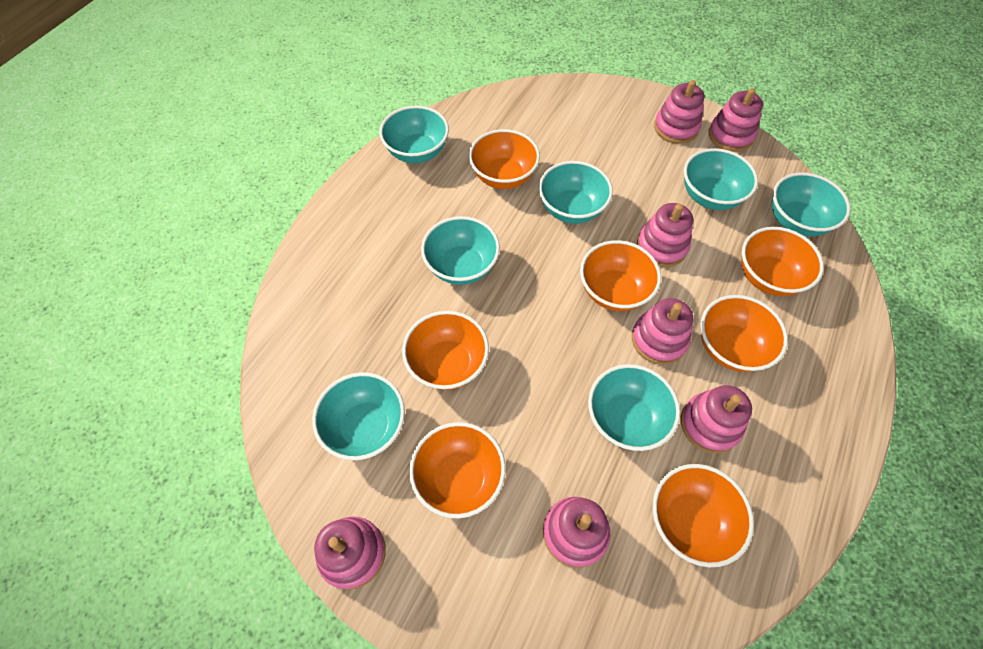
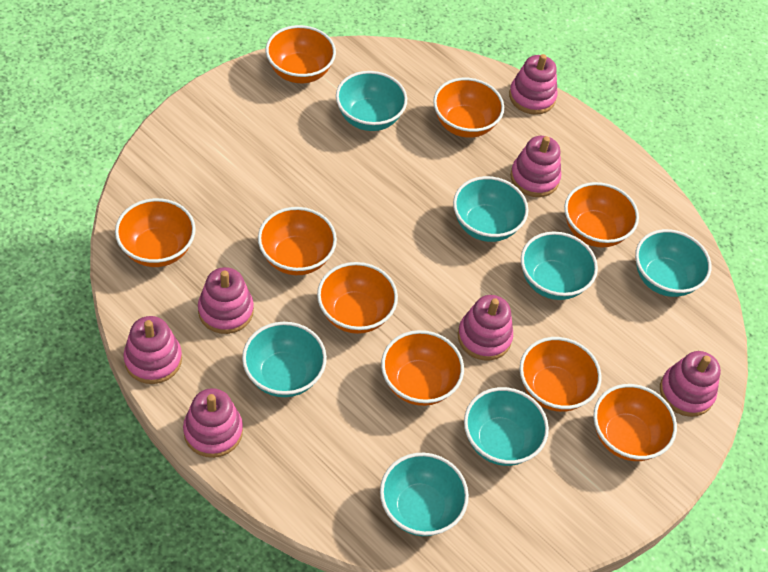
orange bowl: 7 -> 9

